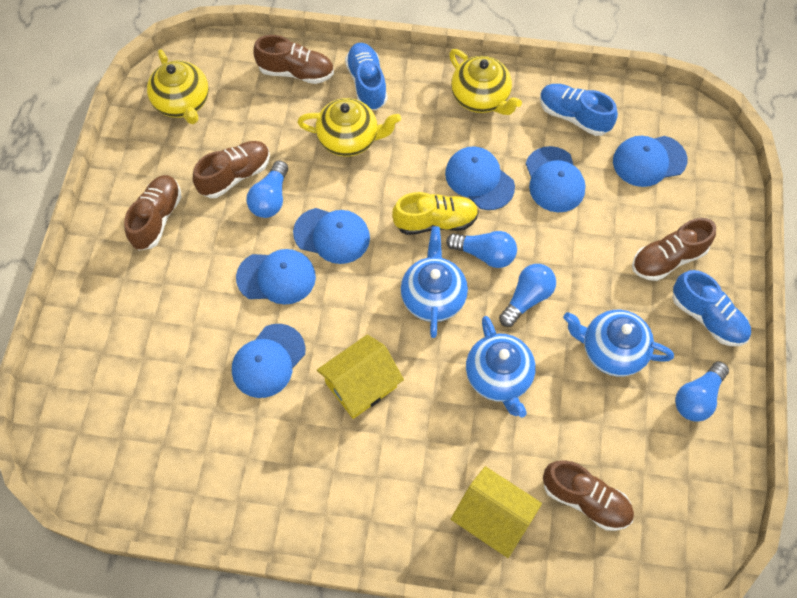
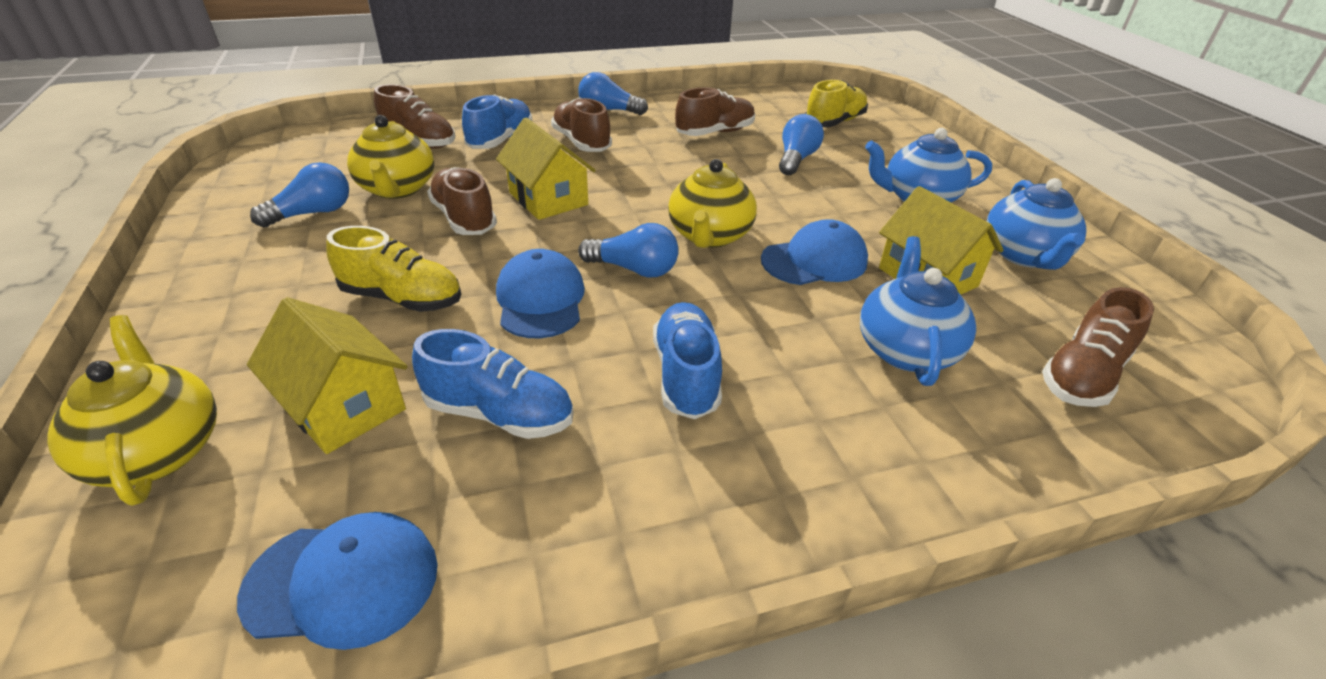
blue cap: 6 -> 3
yellow house: 2 -> 3
yellow shoe: 1 -> 2

